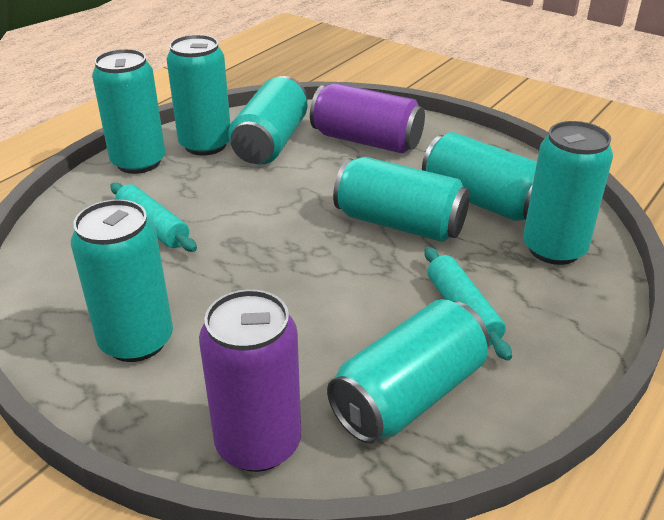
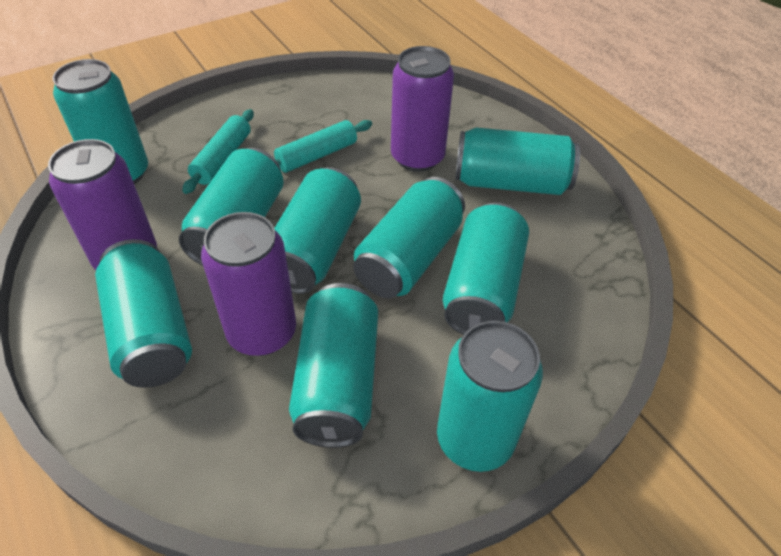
purple can: 2 -> 3
turquoise can: 8 -> 9

